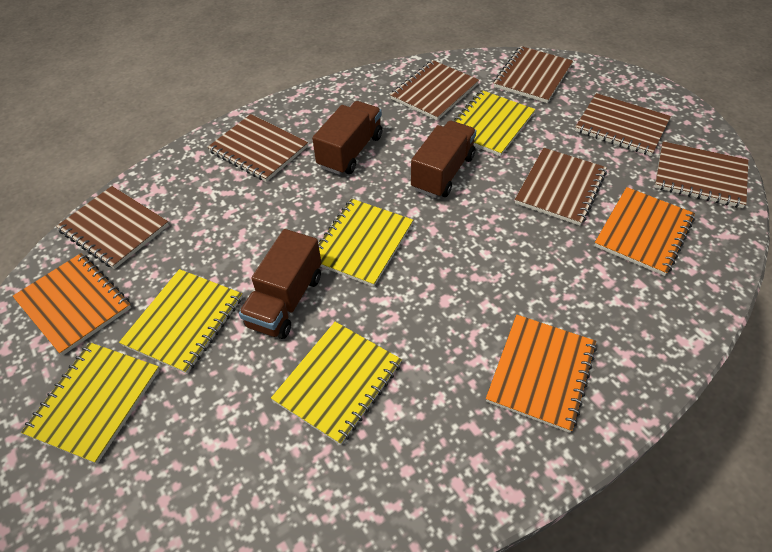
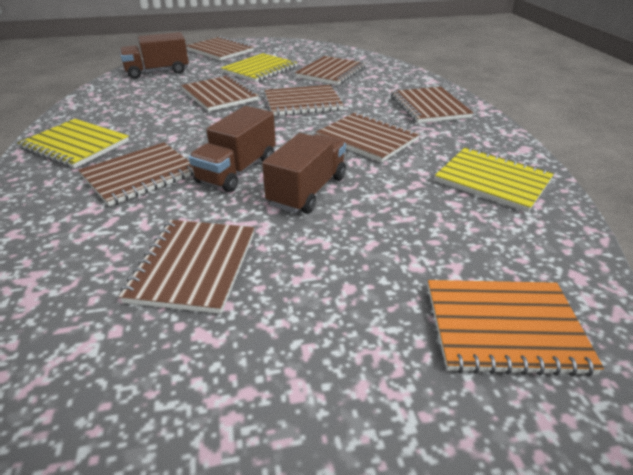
brown notebook: 7 -> 8
orange notebook: 3 -> 1
yellow notebook: 5 -> 3

